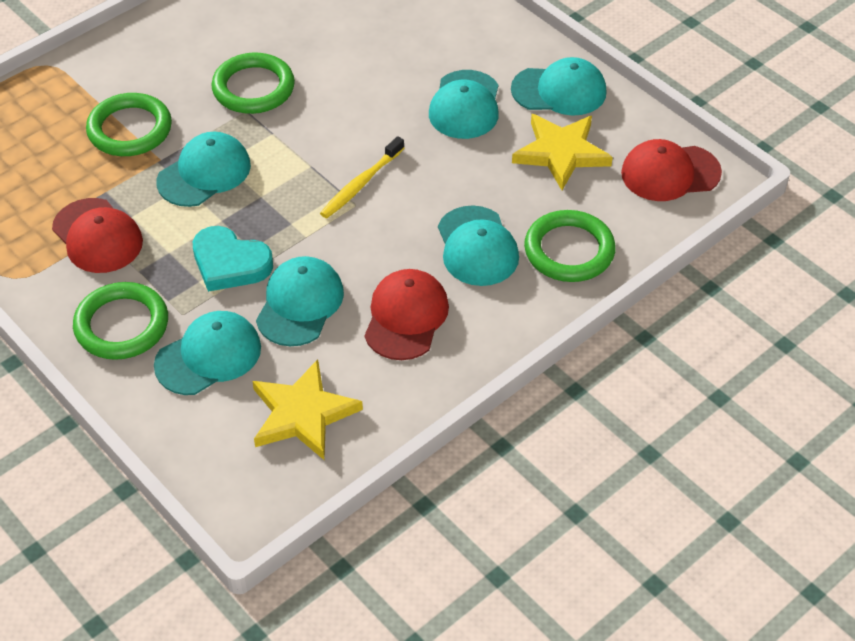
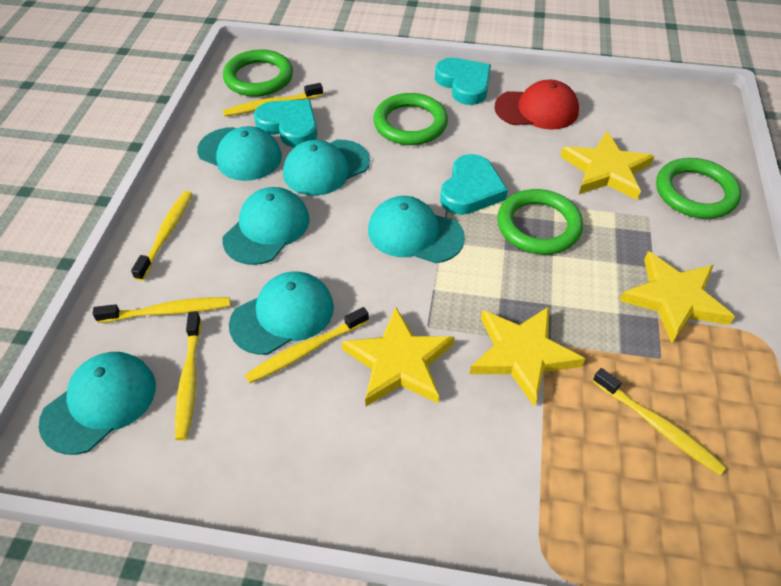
red cap: 3 -> 1
turquoise heart: 1 -> 3
yellow star: 2 -> 4
yellow toothbrush: 1 -> 6

